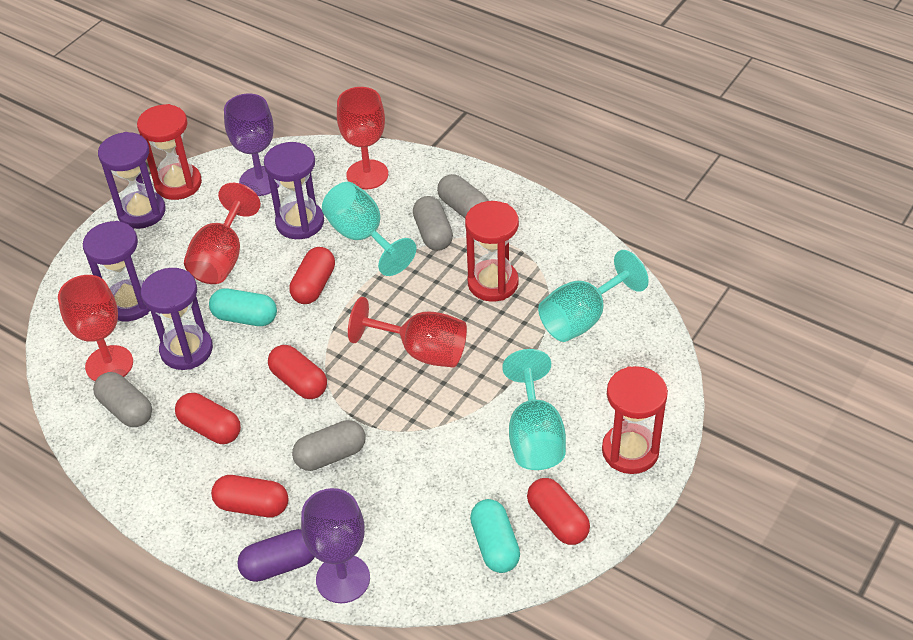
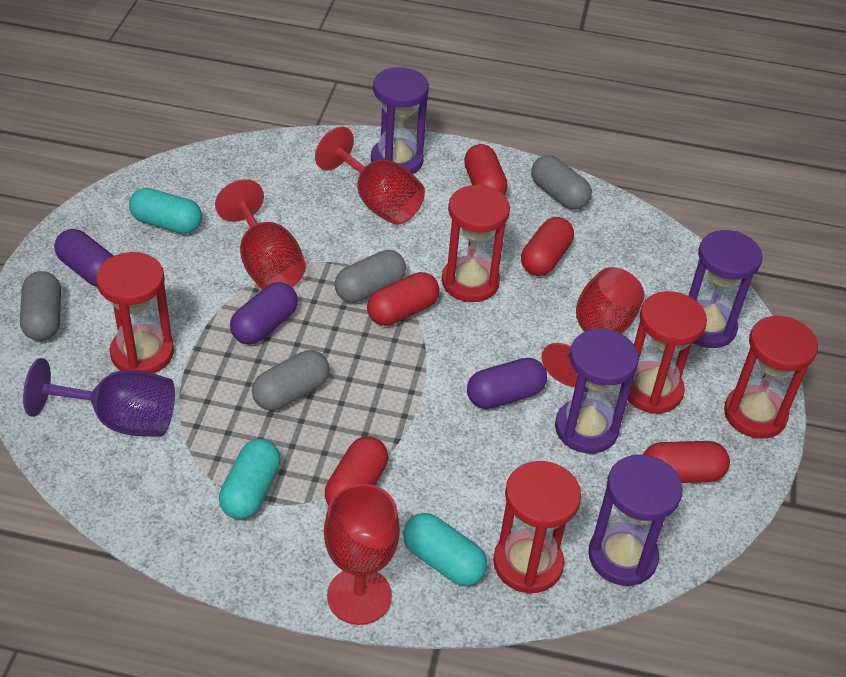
purple capsule: 1 -> 3
purple goblet: 2 -> 1
red hourglass: 3 -> 5
turquoise capsule: 2 -> 3
turquoise goblet: 3 -> 0

